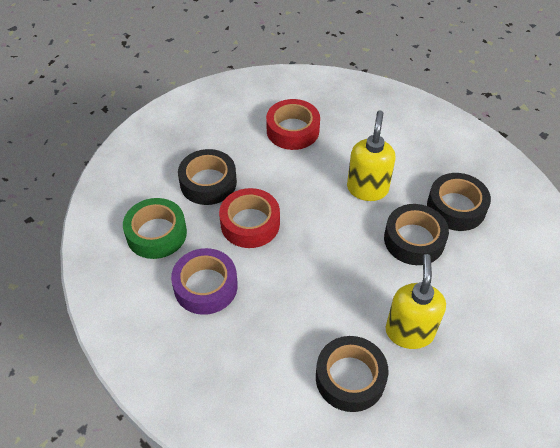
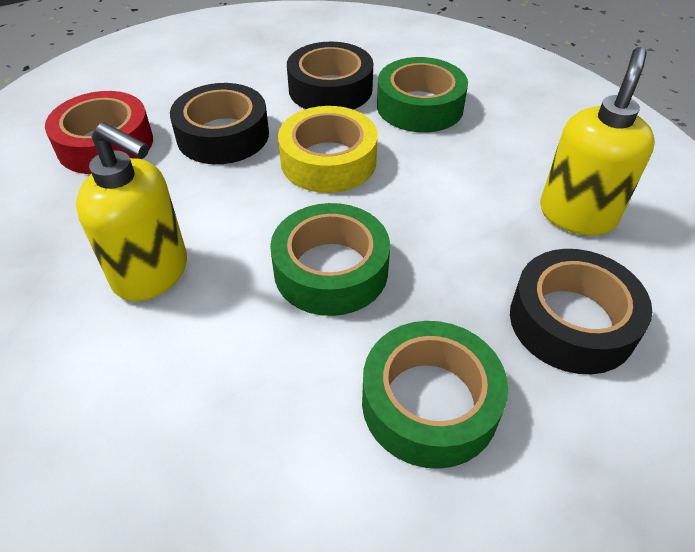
black tape: 4 -> 3
green tape: 1 -> 3
purple tape: 1 -> 0
red tape: 2 -> 1
yellow tape: 0 -> 1

